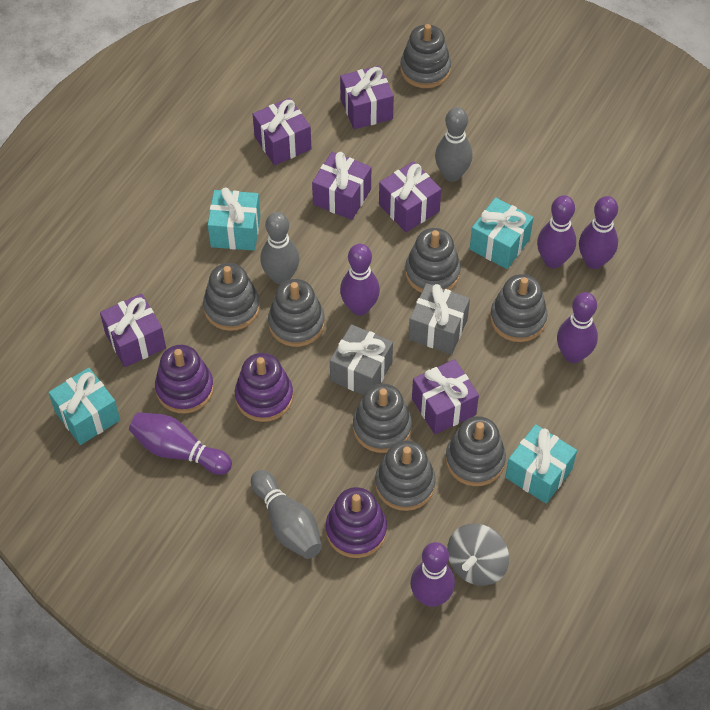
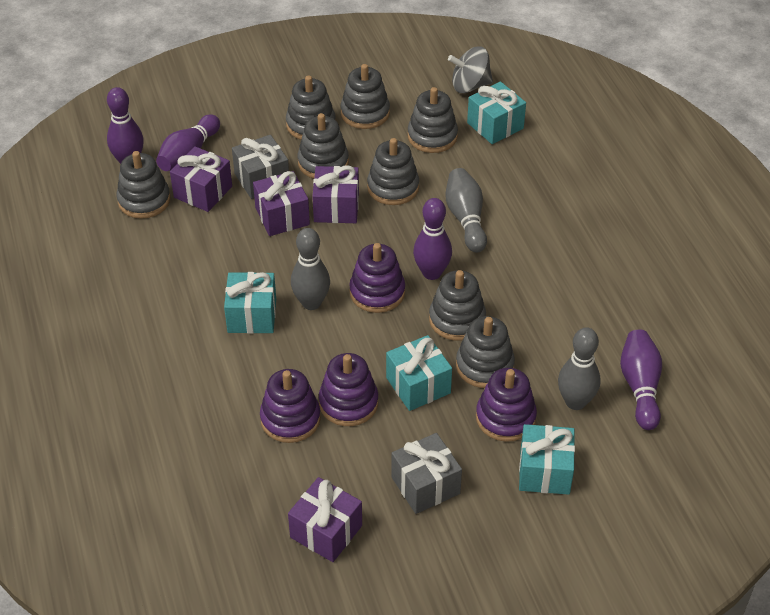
purple bowling pin: 6 -> 4
purple gift: 6 -> 4
purple stacking toy: 3 -> 4

